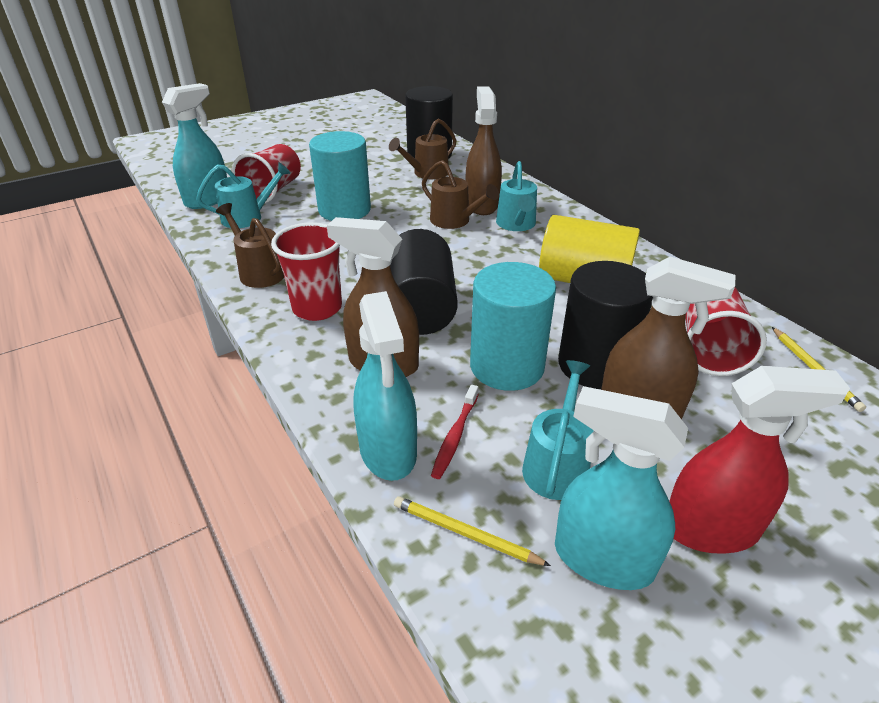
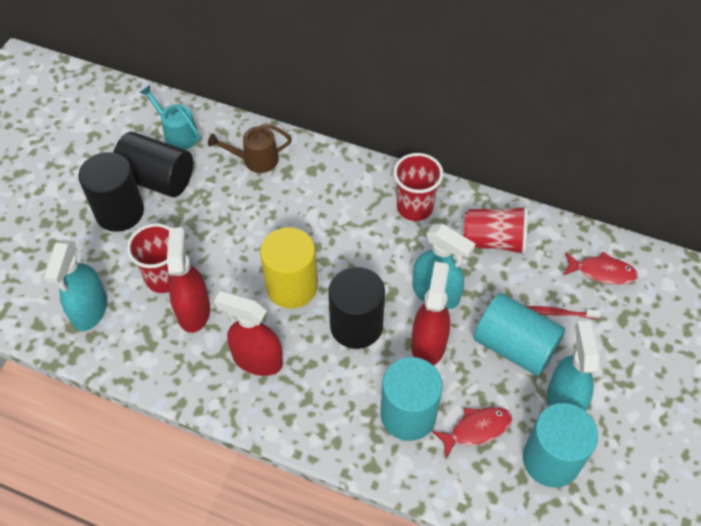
brown spray bottle: 3 -> 0
brown watering can: 3 -> 1
red fish: 0 -> 2
red spray bottle: 1 -> 3
turquoise cylinder: 2 -> 3
turquoise watering can: 3 -> 1
yellow pencil: 2 -> 0

